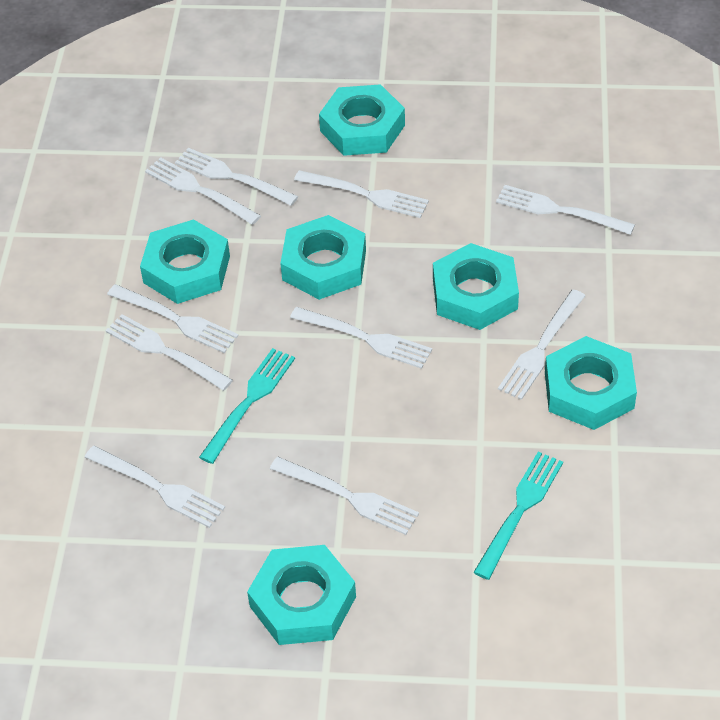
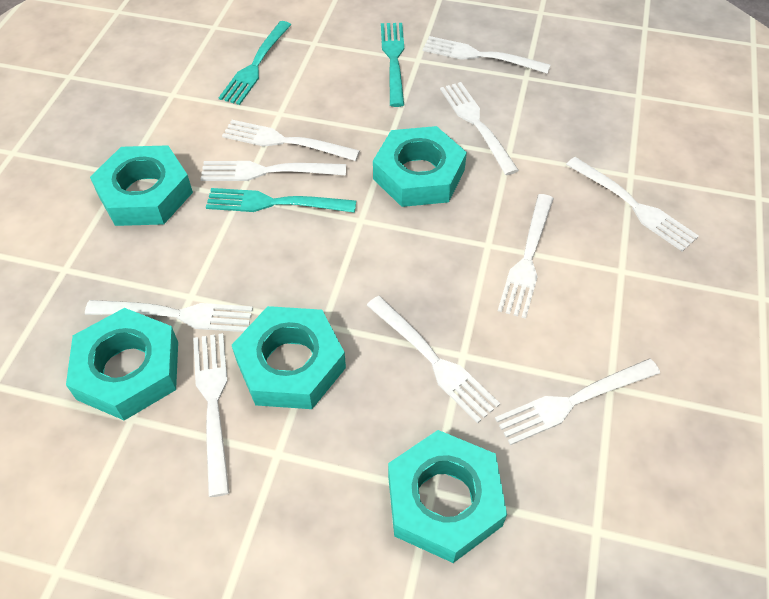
turquoise fork: 2 -> 3
turquoise nut: 6 -> 5

